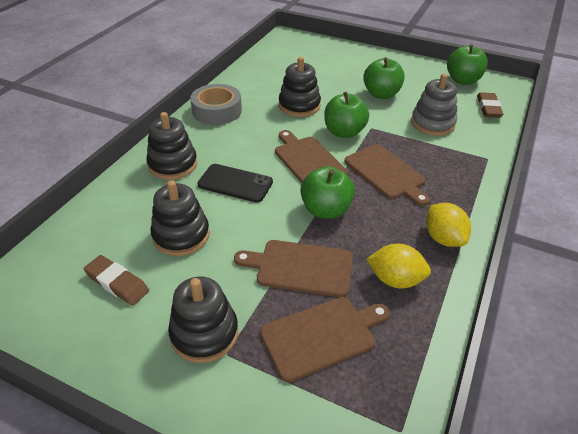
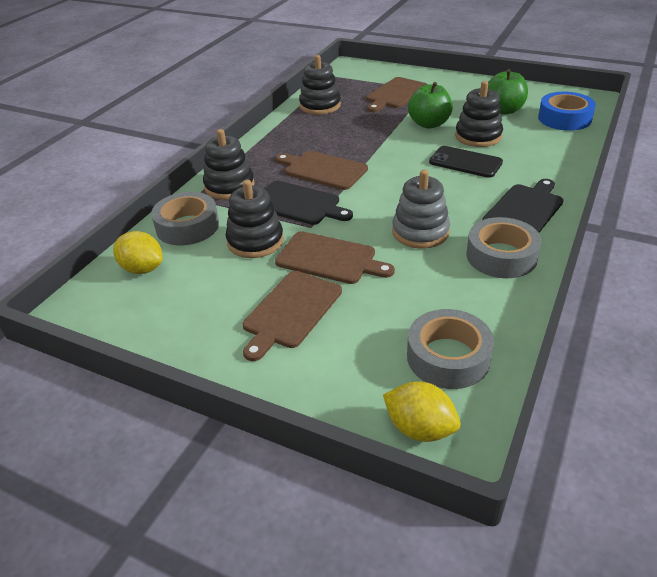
black cutting board: 0 -> 2
blue tape: 0 -> 1
brown eraser: 2 -> 0
green apple: 4 -> 2
grey tape: 1 -> 3

